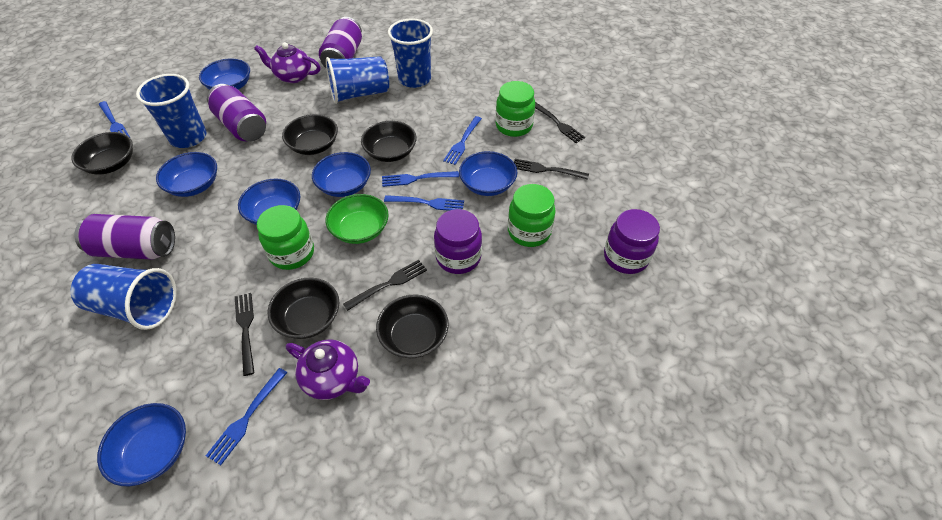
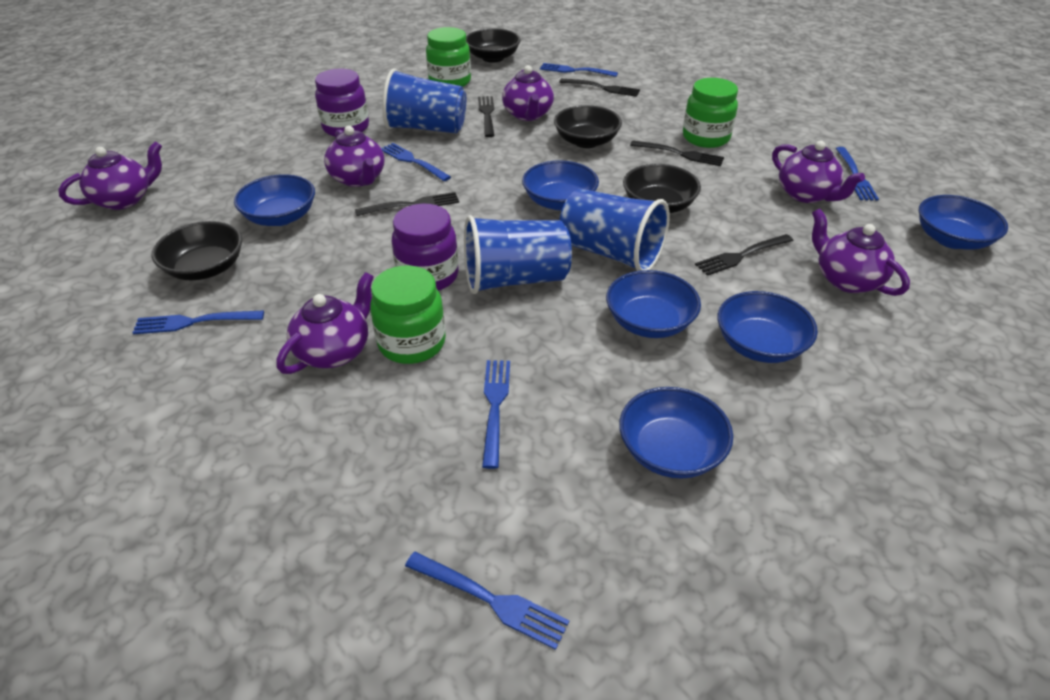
black bowl: 5 -> 4
black fork: 4 -> 5
blue cup: 4 -> 3
blue fork: 5 -> 6
green bowl: 1 -> 0
purple can: 3 -> 0
purple teapot: 2 -> 6

